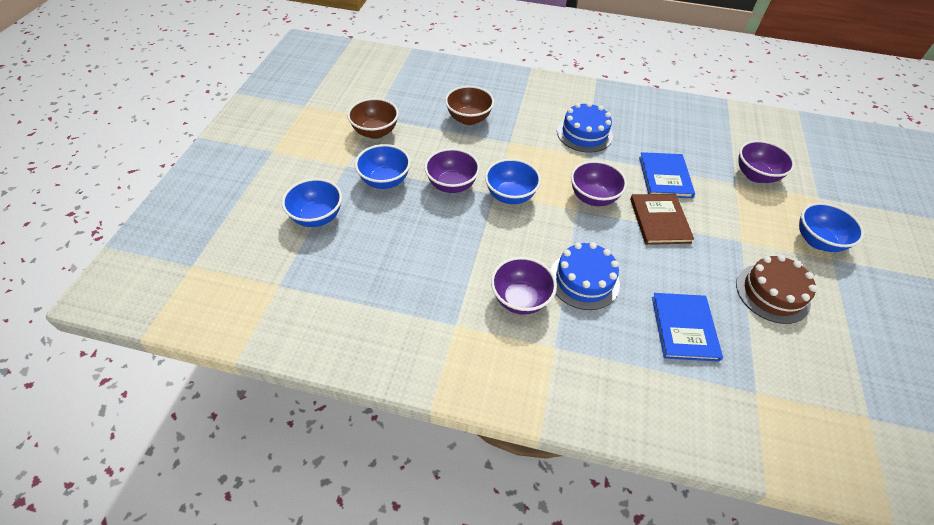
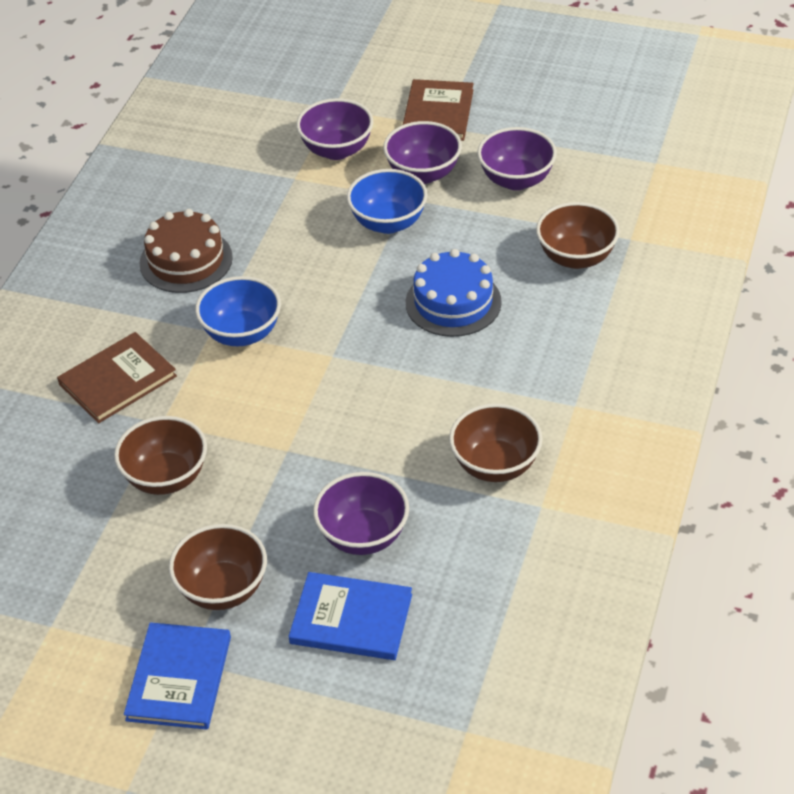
blue bowl: 4 -> 2
blue cake: 2 -> 1
brown book: 1 -> 2
brown bowl: 2 -> 4

